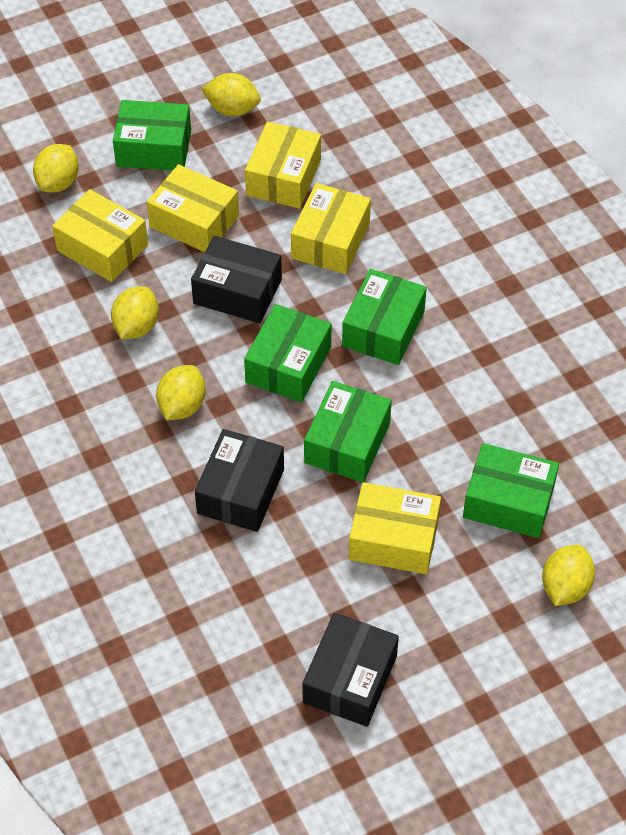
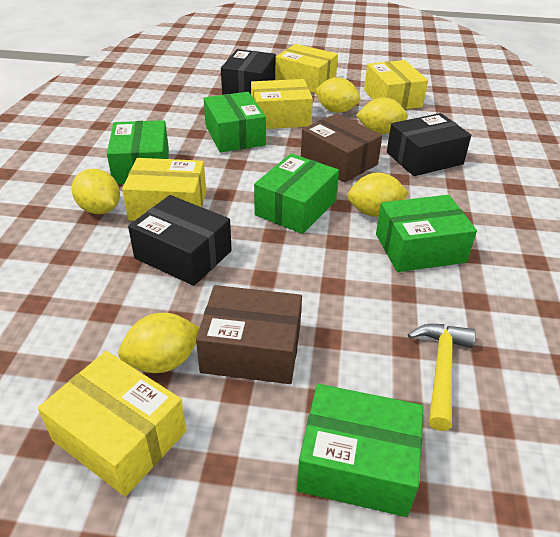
brown box: 0 -> 2
yellow hammer: 0 -> 1

